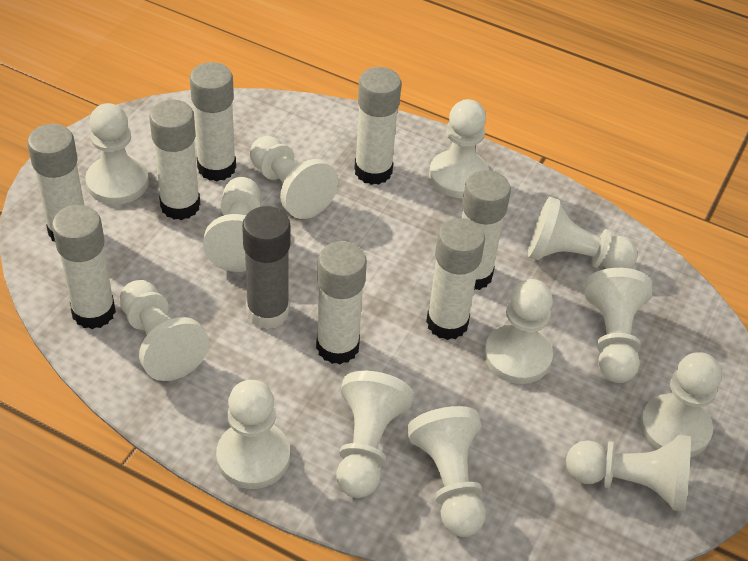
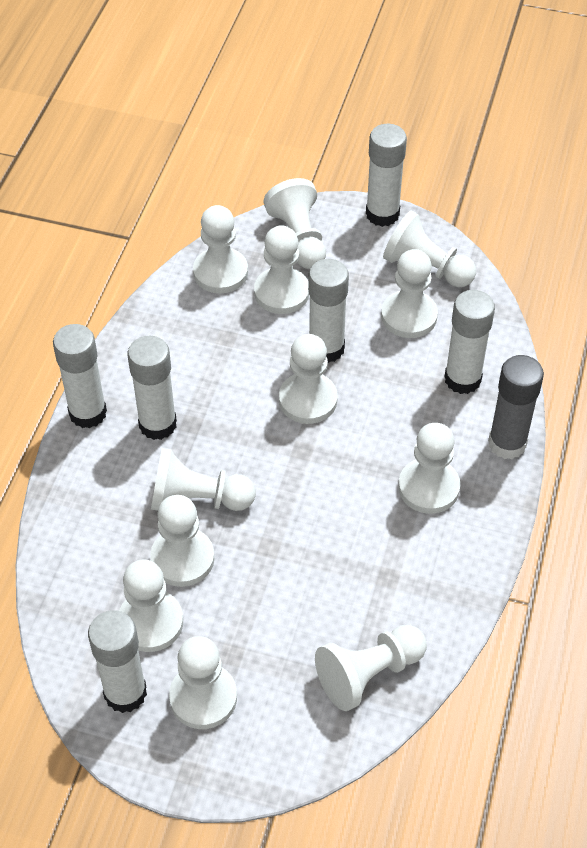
white glue stick: 8 -> 6
white pawn: 13 -> 12

